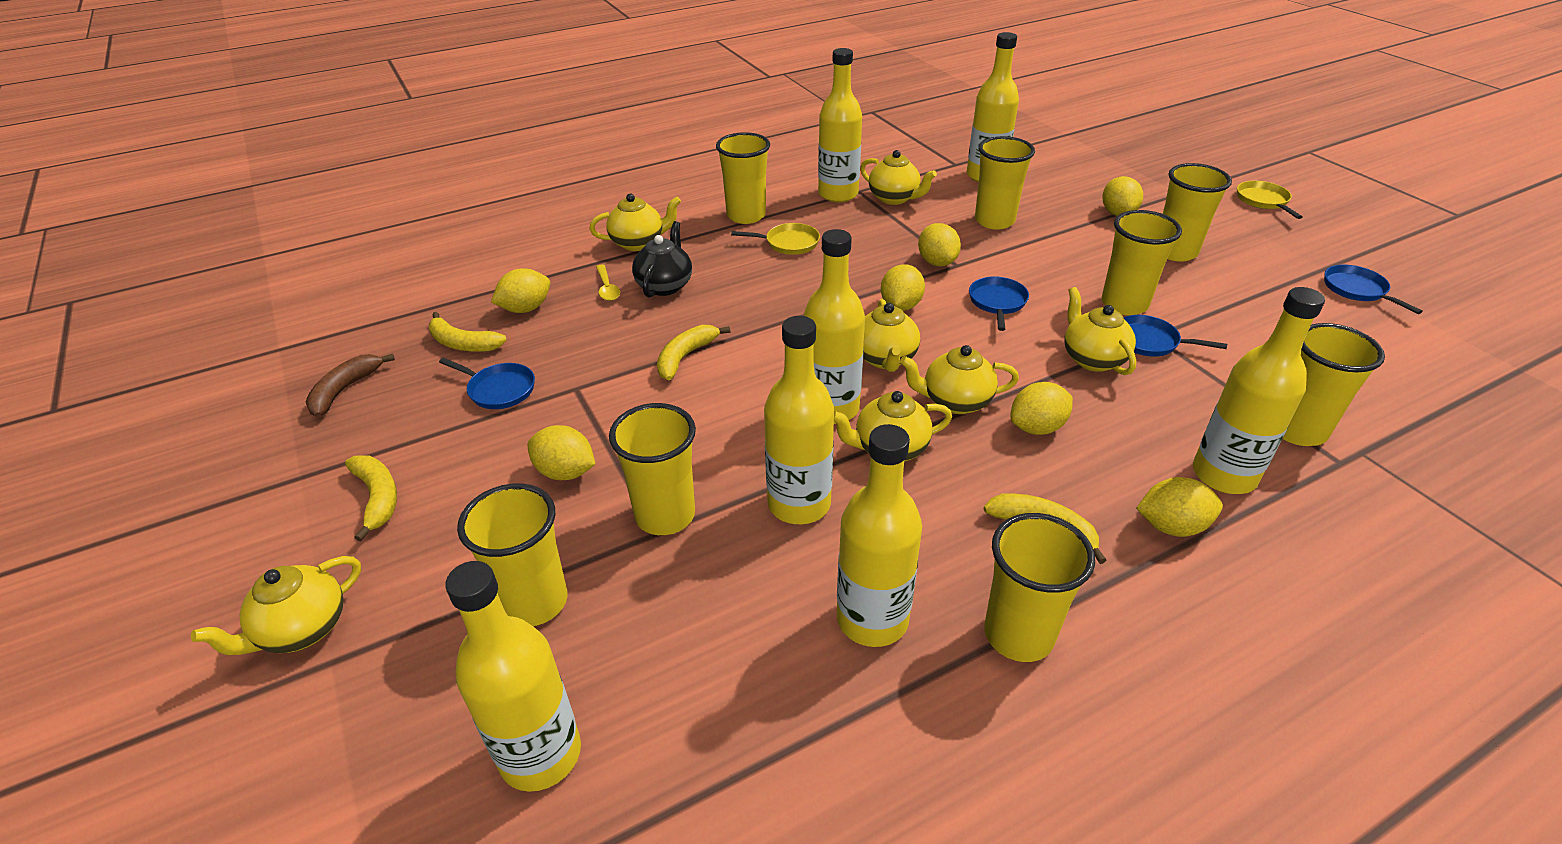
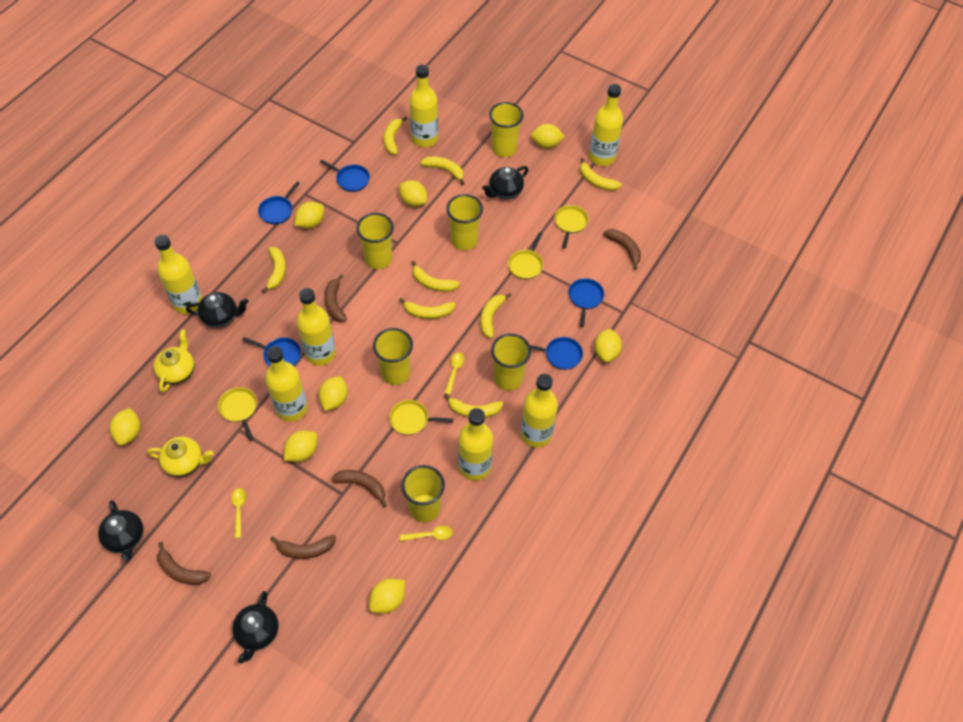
black teapot: 1 -> 4
blue pan: 4 -> 5
brown banana: 1 -> 5
yellow banana: 4 -> 8
yellow cup: 8 -> 6
yellow lemon: 7 -> 8
yellow pan: 2 -> 4
yellow spoon: 1 -> 3
yellow teapot: 7 -> 2

